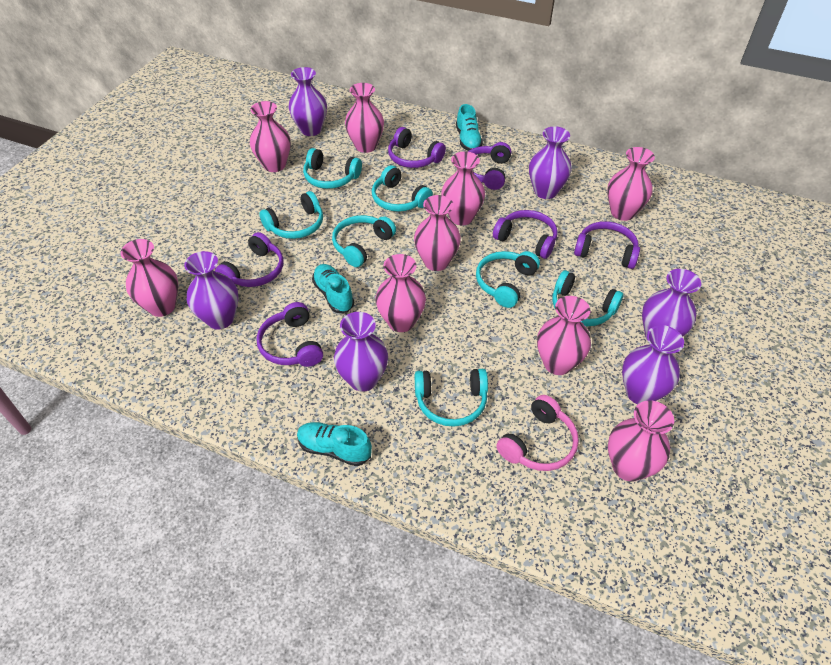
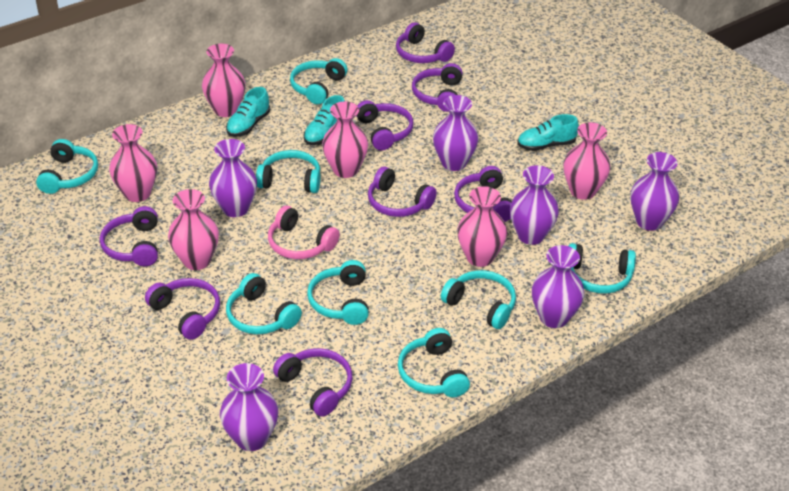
pink vase: 9 -> 6
purple headphones: 6 -> 8
turquoise headphones: 7 -> 8

